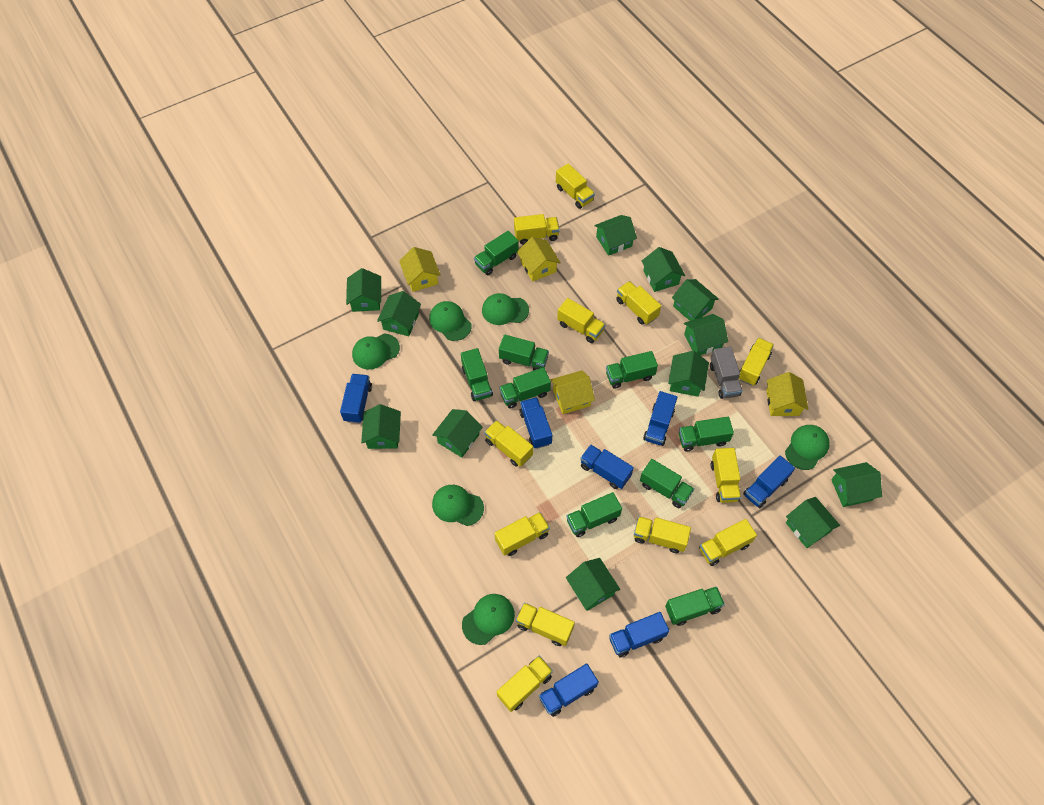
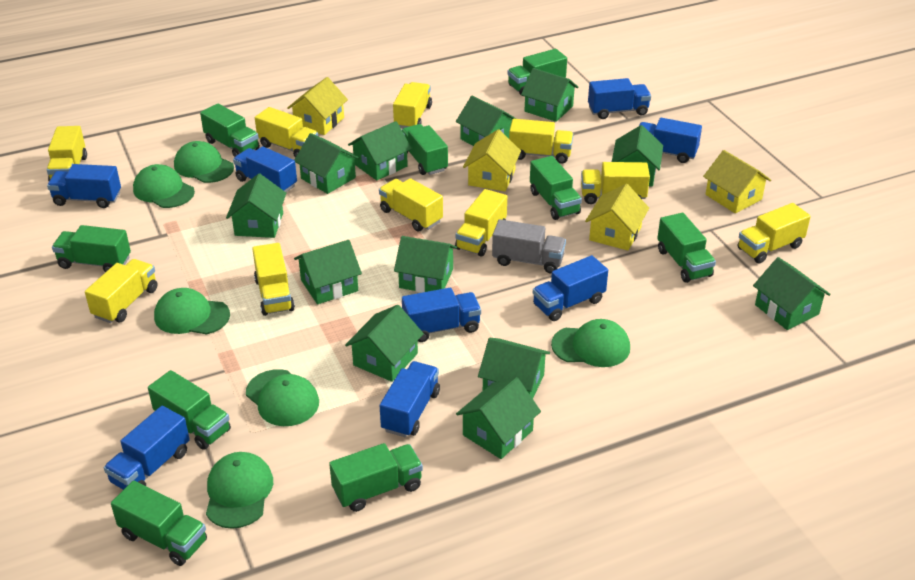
blue truck: 7 -> 8
yellow truck: 12 -> 10

